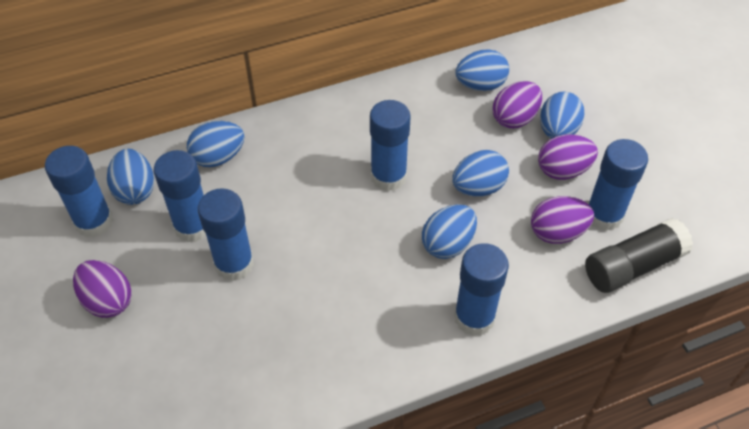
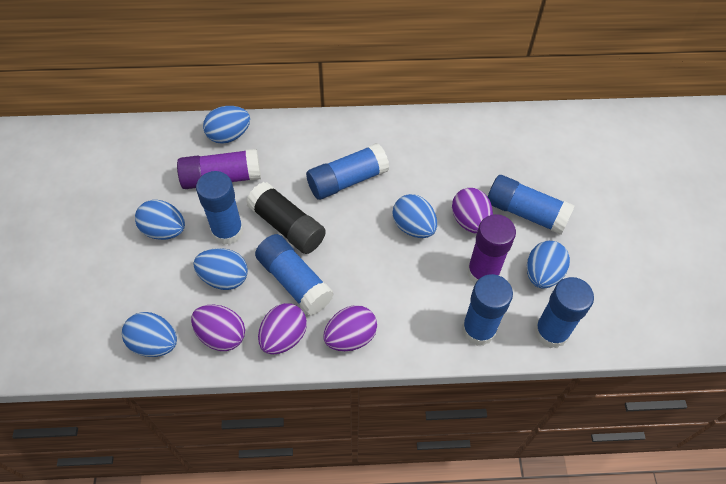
purple glue stick: 0 -> 2

